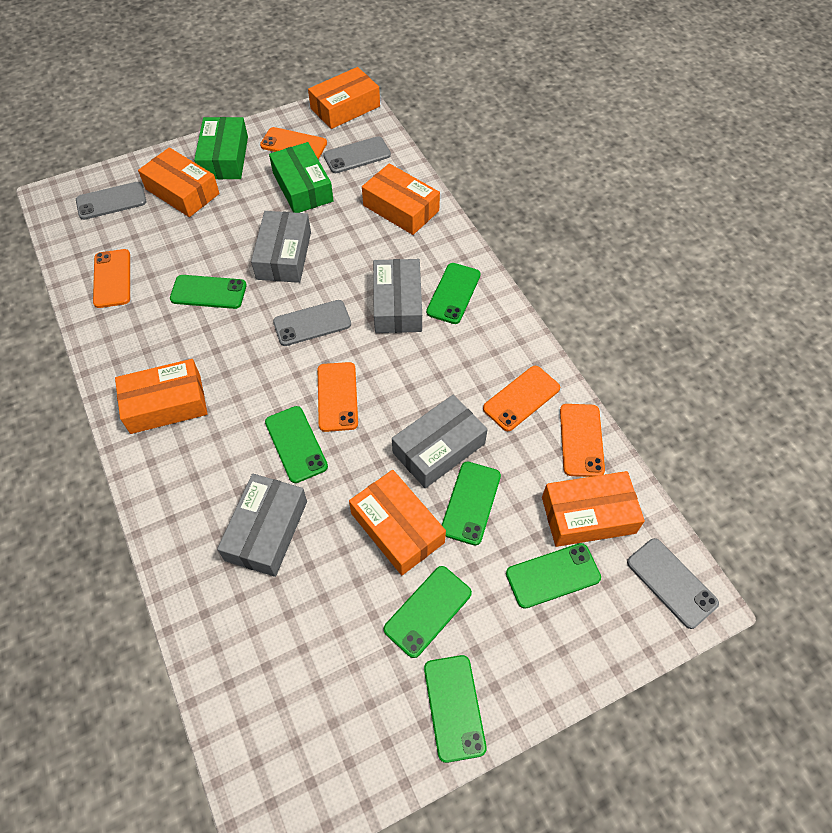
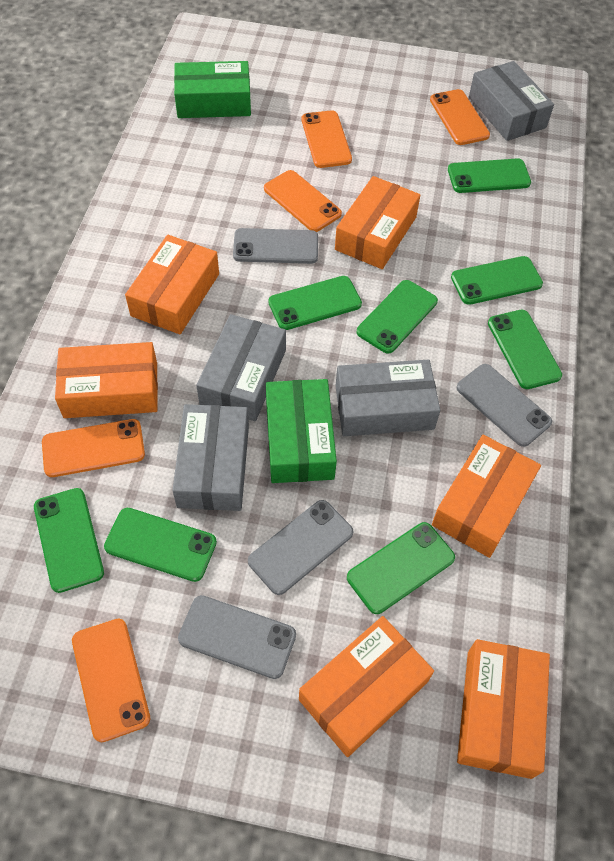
green phone: 7 -> 8

